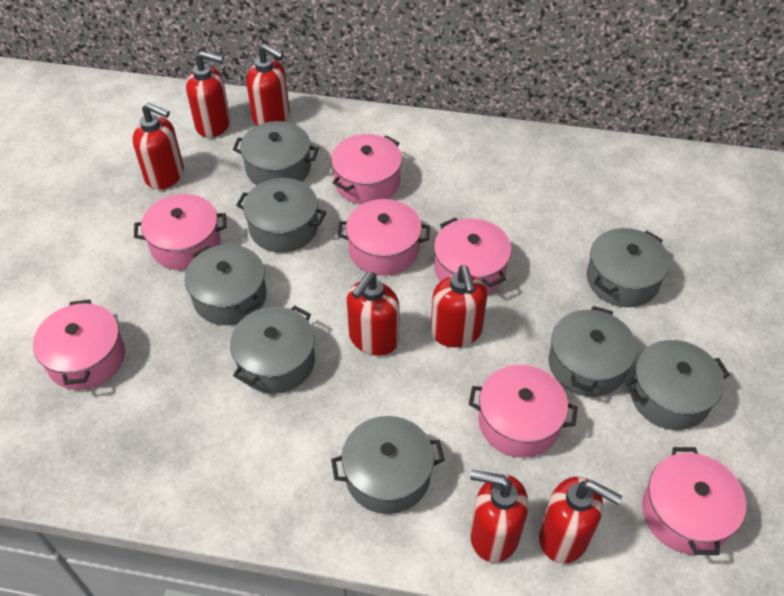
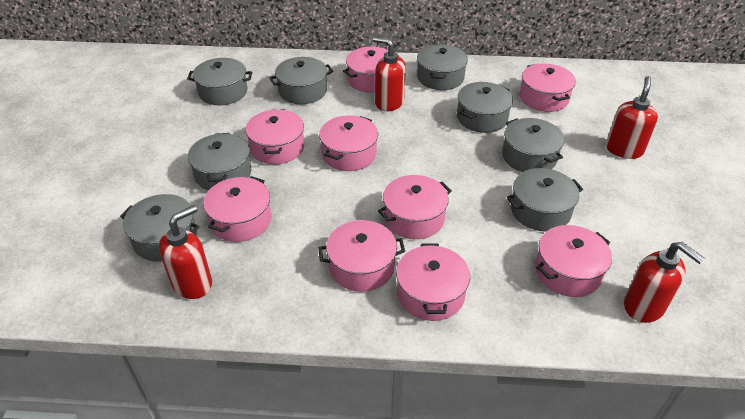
pink pot: 7 -> 9
red soap dispenser: 7 -> 4

